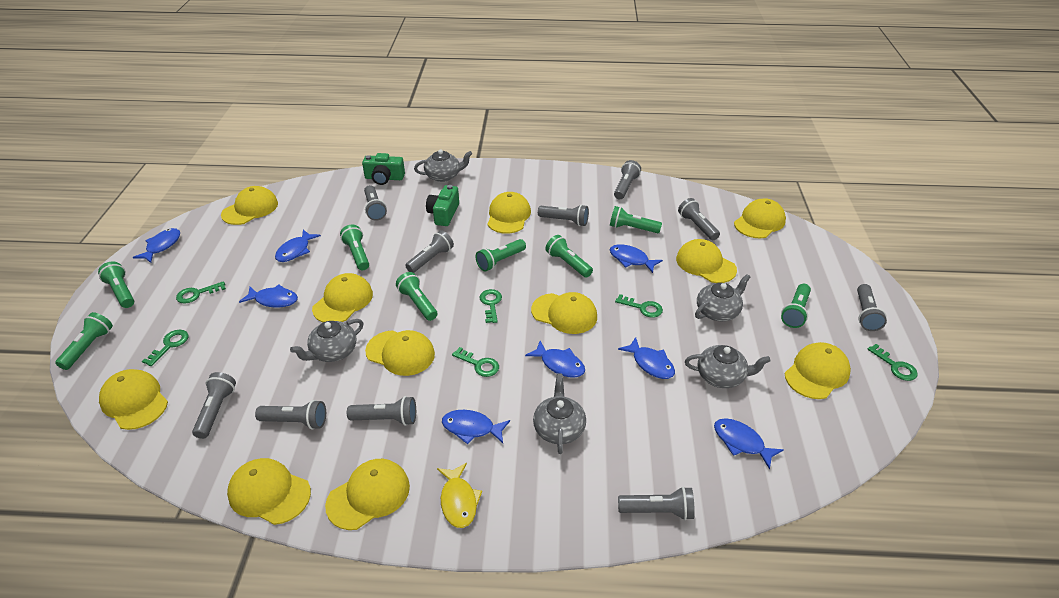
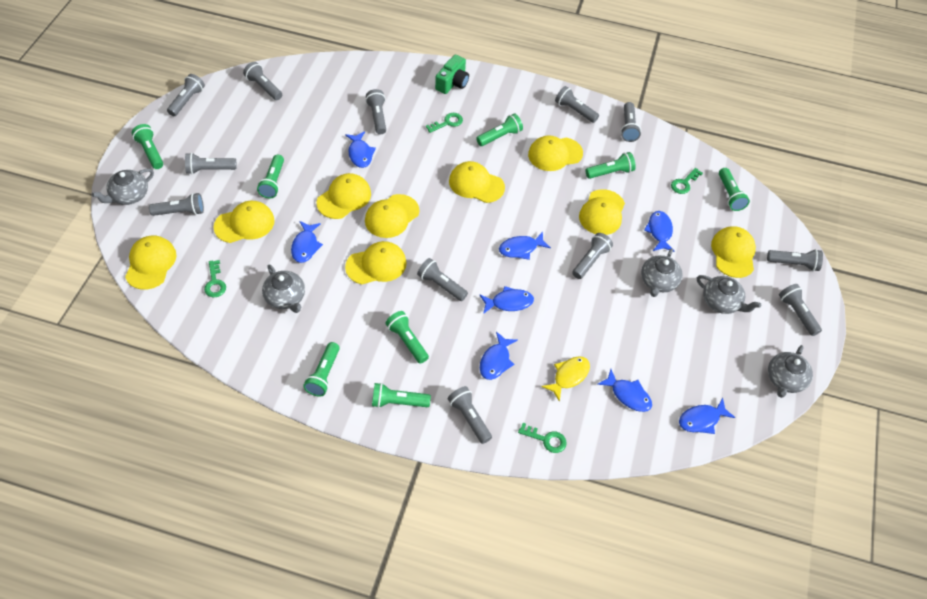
green camera: 2 -> 1
green key: 6 -> 4
grey flashlight: 10 -> 12
yellow cap: 11 -> 9

